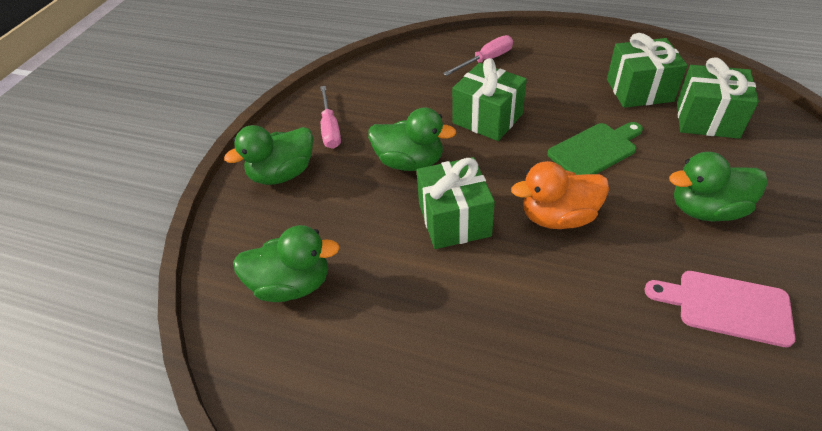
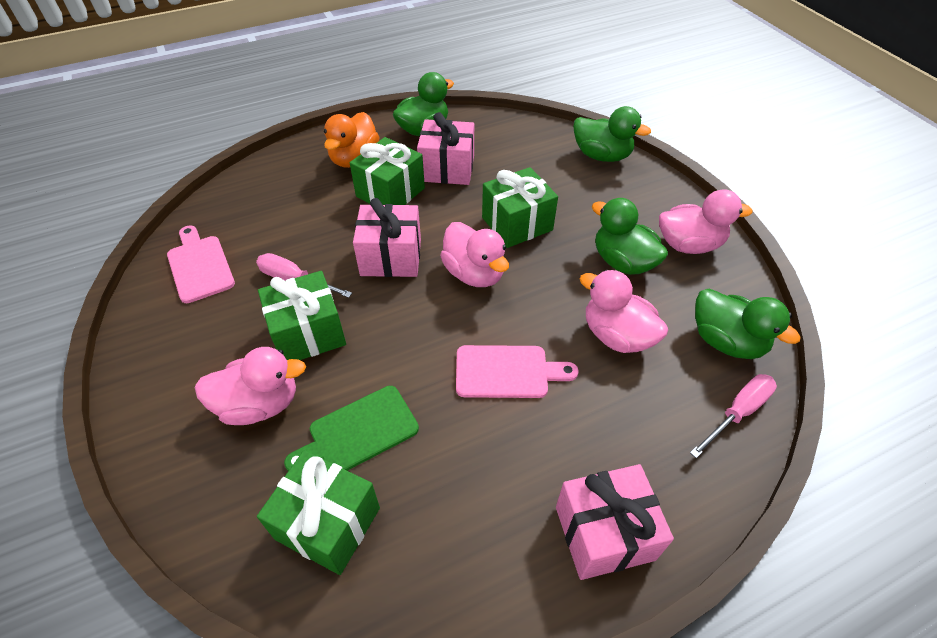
pink cutting board: 1 -> 2
pink duck: 0 -> 4
pink gift: 0 -> 3

